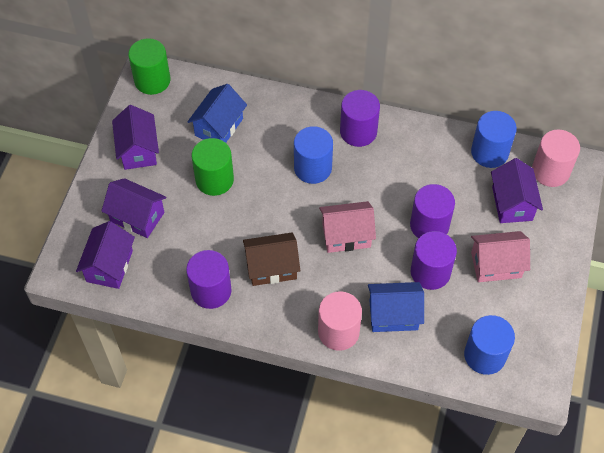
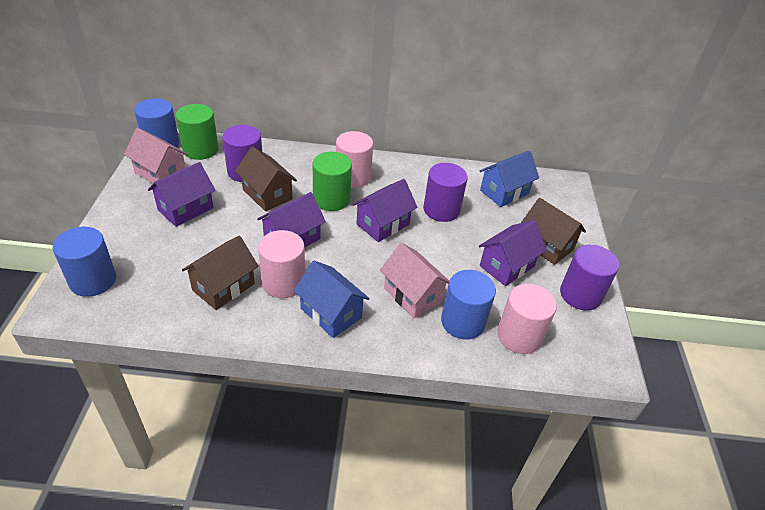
brown house: 1 -> 3
pink cylinder: 2 -> 3
purple cylinder: 4 -> 3

